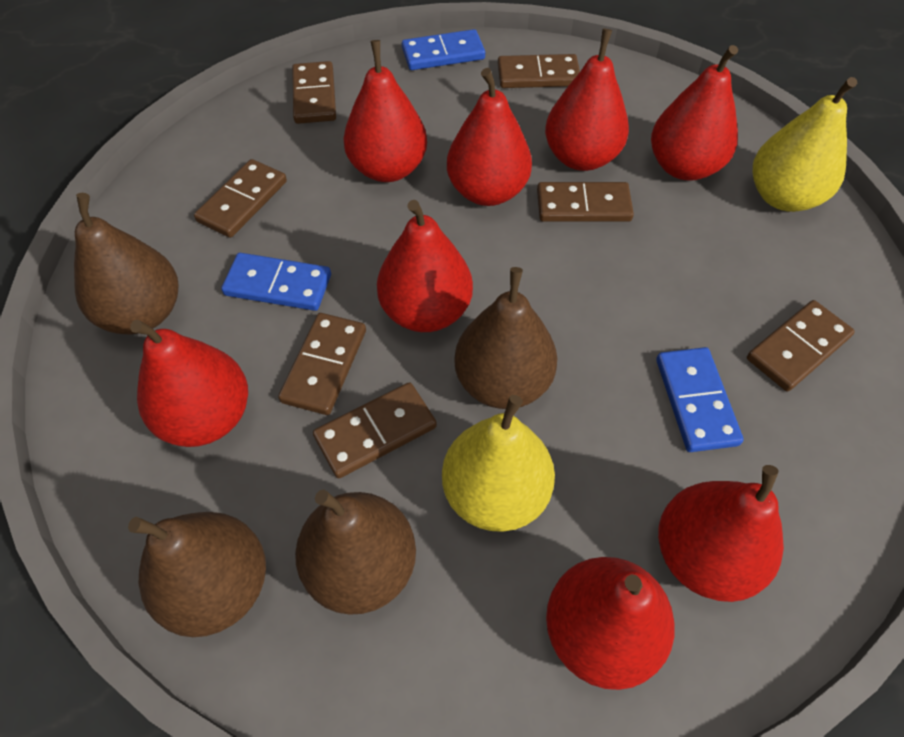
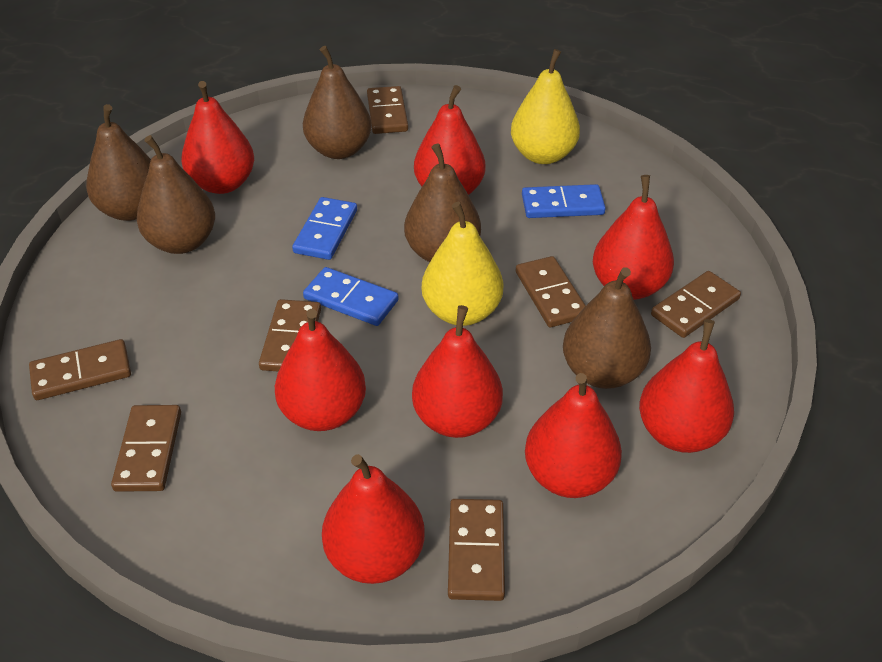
brown pear: 4 -> 5

